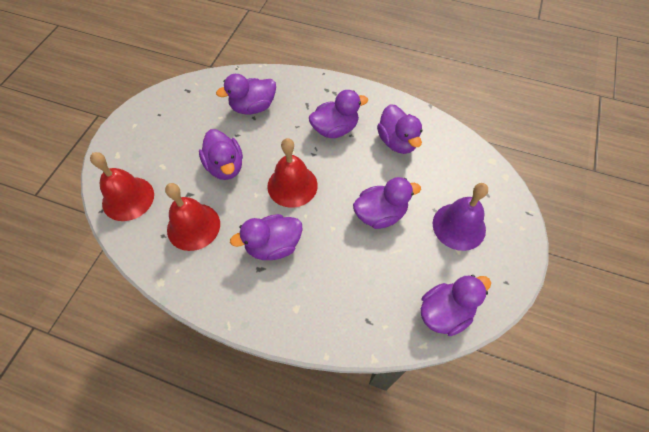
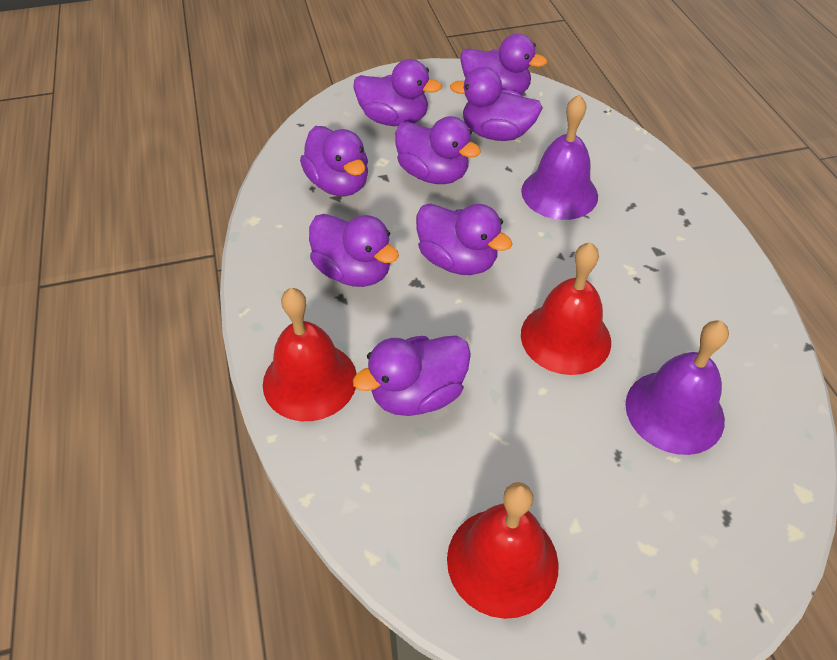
purple bell: 1 -> 2
purple duck: 7 -> 8

